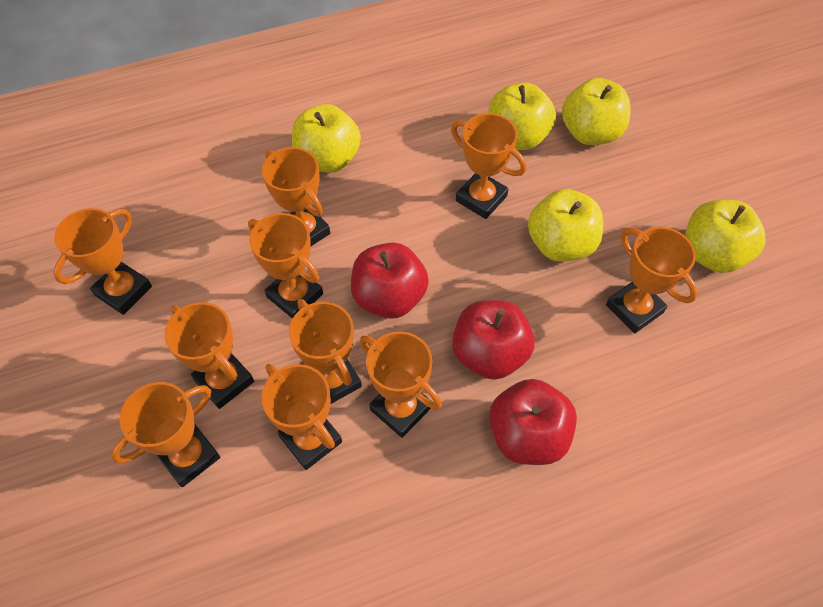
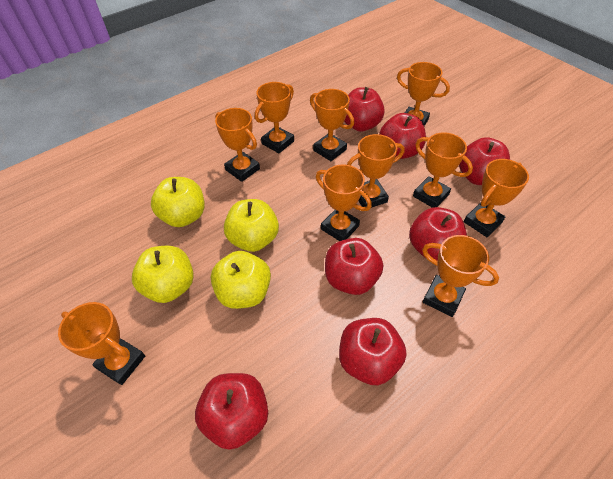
red apple: 3 -> 7
yellow apple: 5 -> 4

